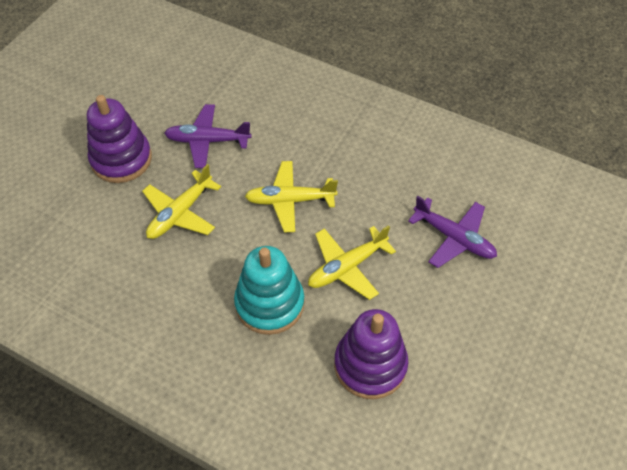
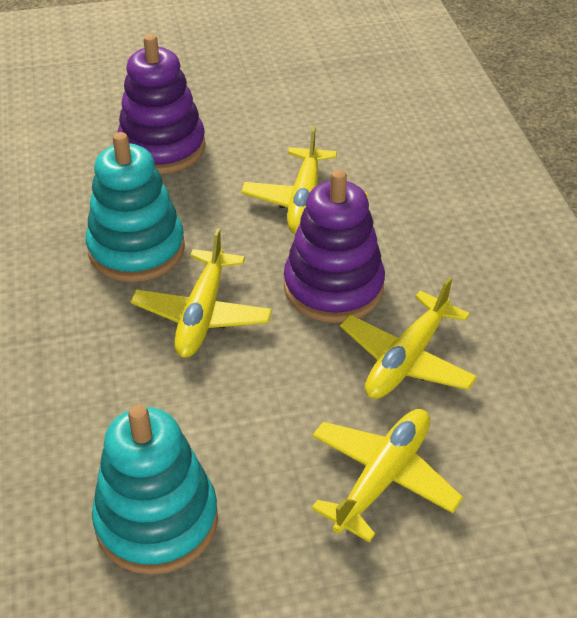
purple plane: 2 -> 0
turquoise stacking toy: 1 -> 2
yellow plane: 3 -> 4

